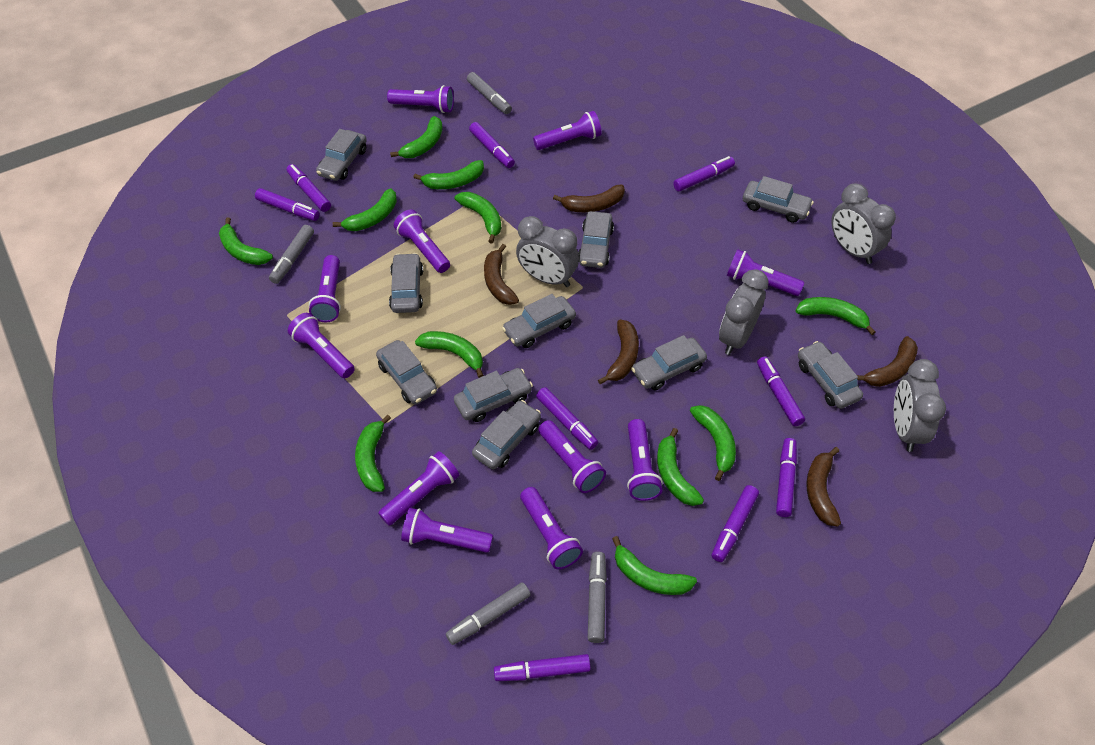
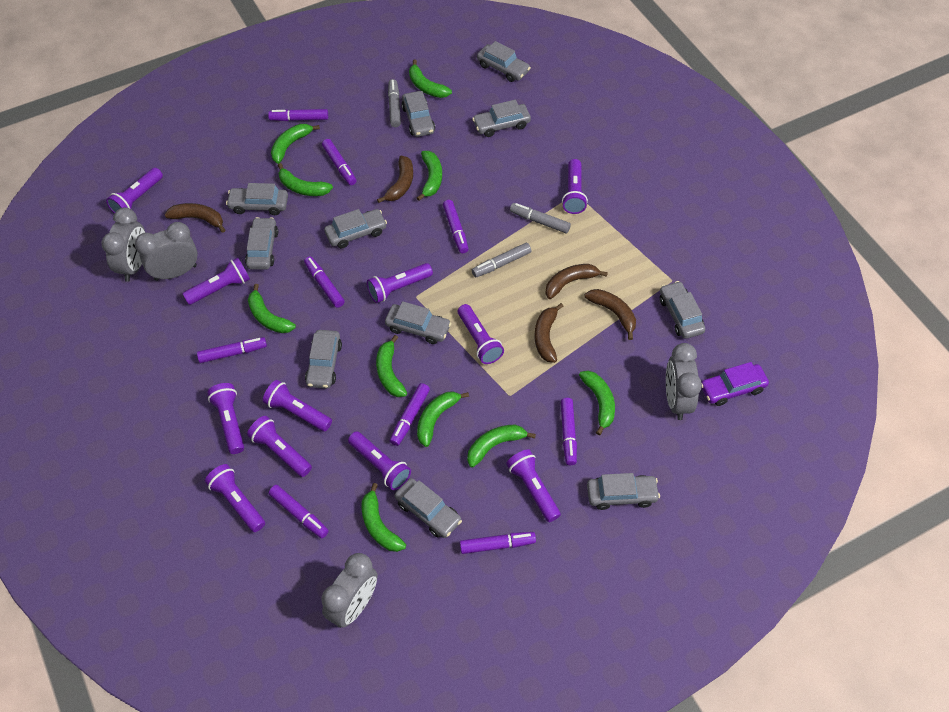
green banana: 11 -> 10
grey car: 10 -> 11
grey marker: 4 -> 3
purple car: 0 -> 1

